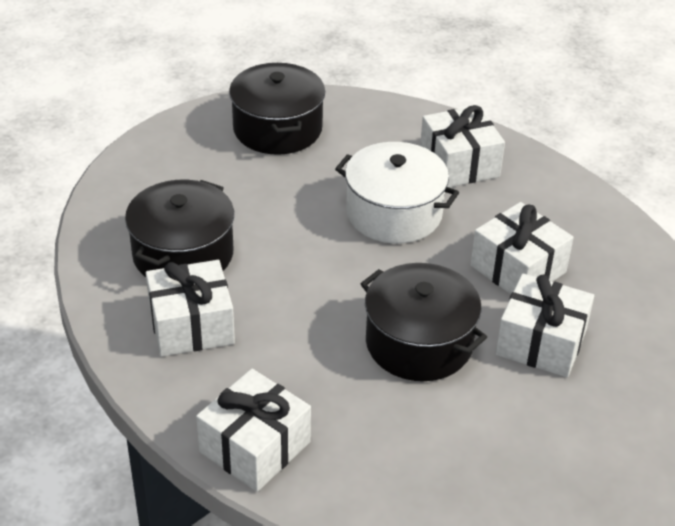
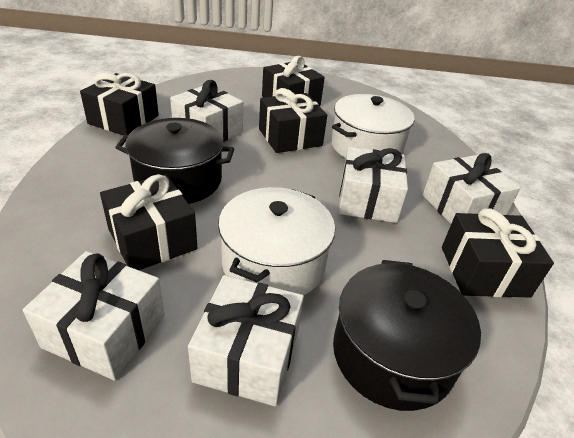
black gift: 0 -> 5
black pot: 3 -> 2
white pot: 1 -> 2

